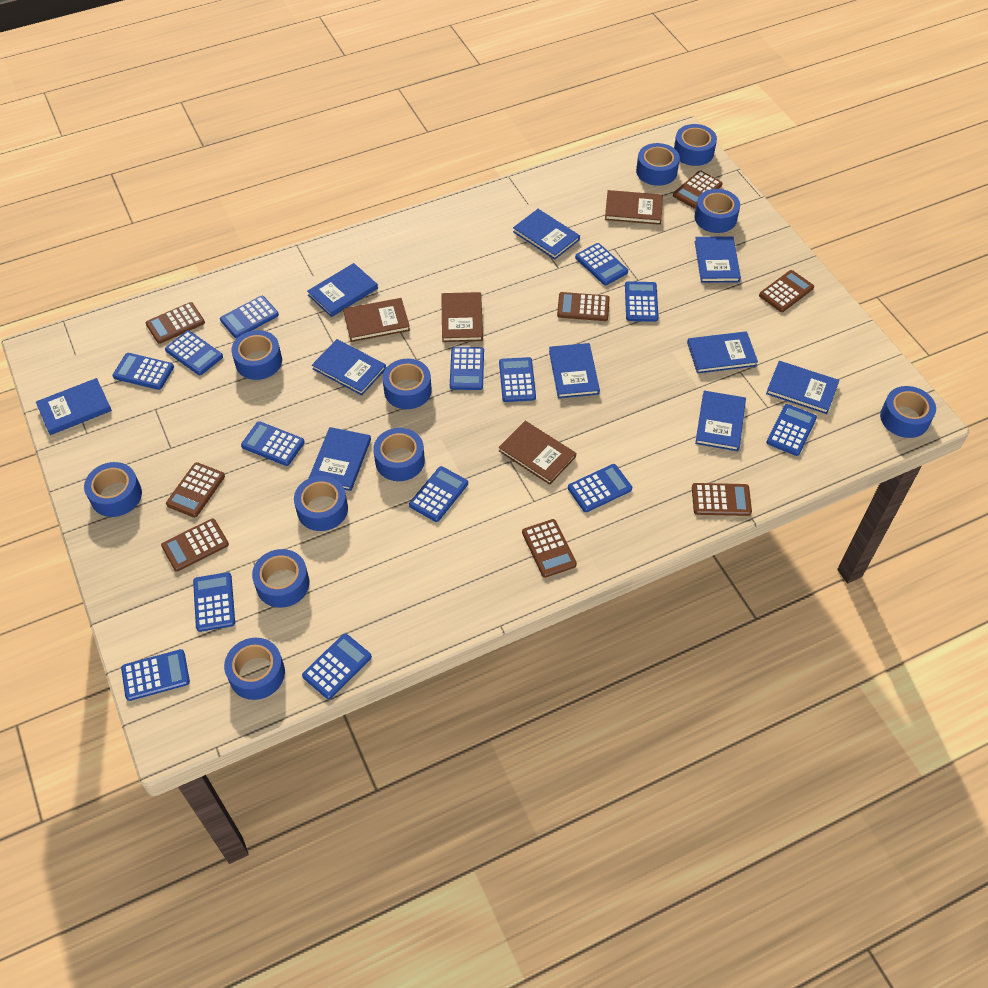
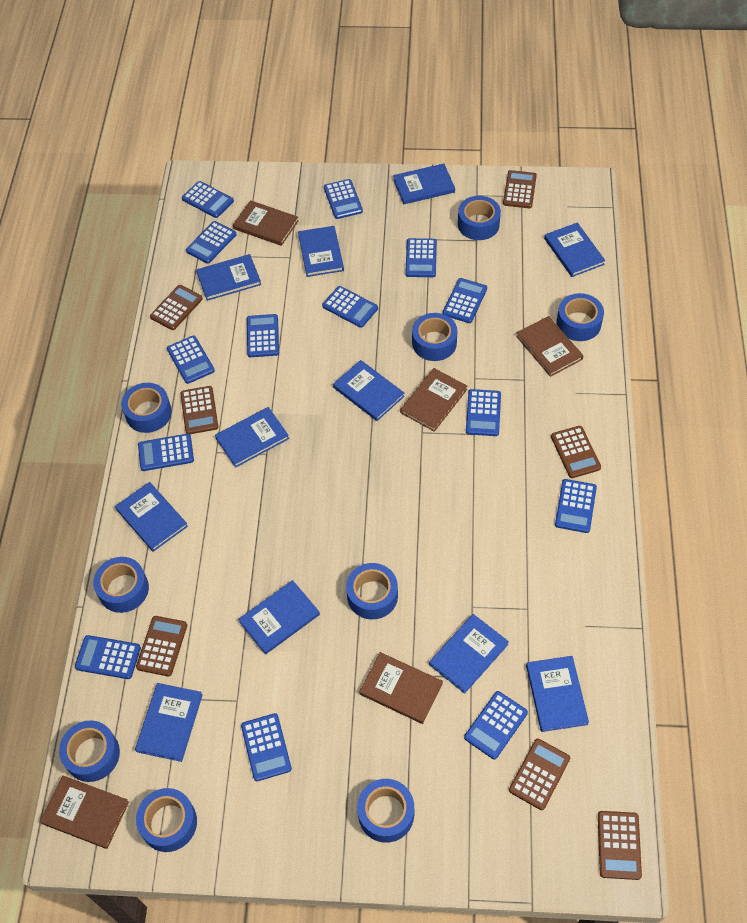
blue book: 10 -> 11
blue tape: 11 -> 9
brown book: 4 -> 5
brown calculator: 8 -> 7

